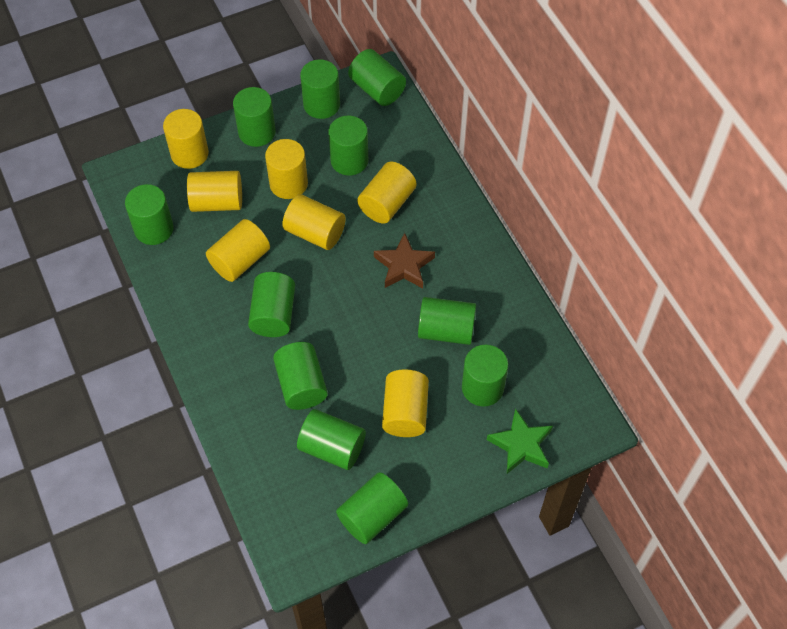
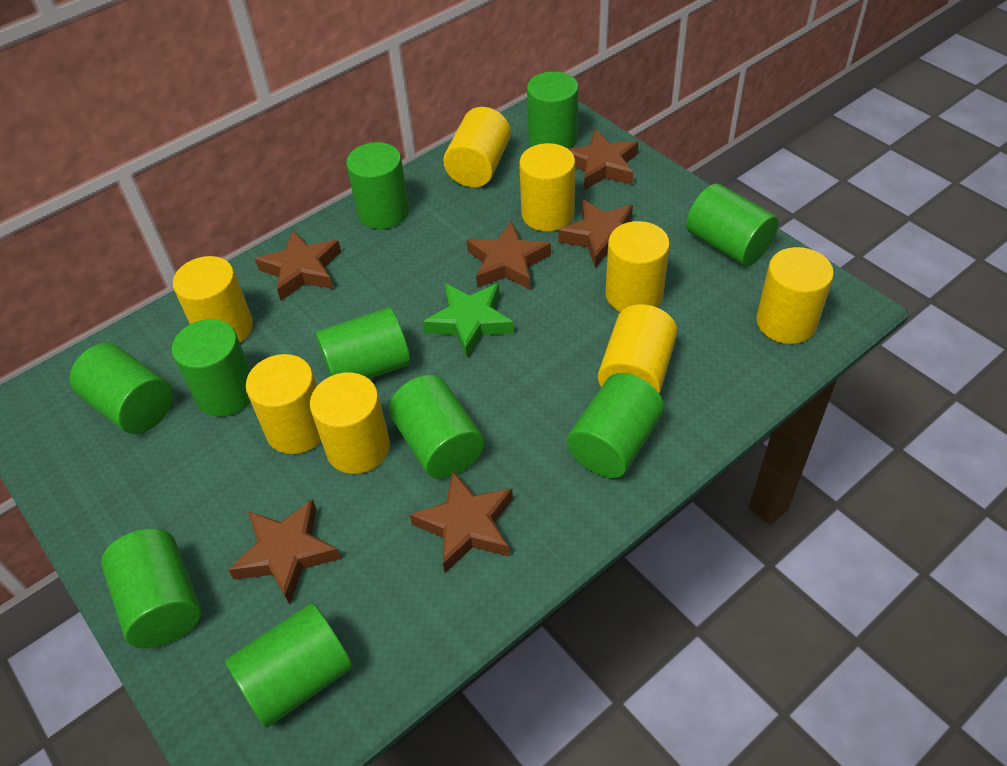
brown star: 1 -> 6
green cylinder: 11 -> 10
yellow cylinder: 7 -> 8

